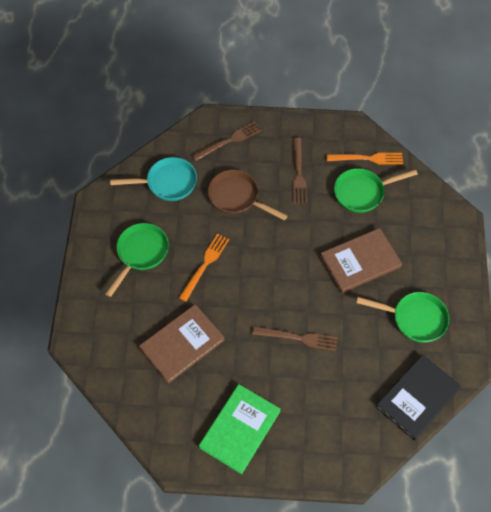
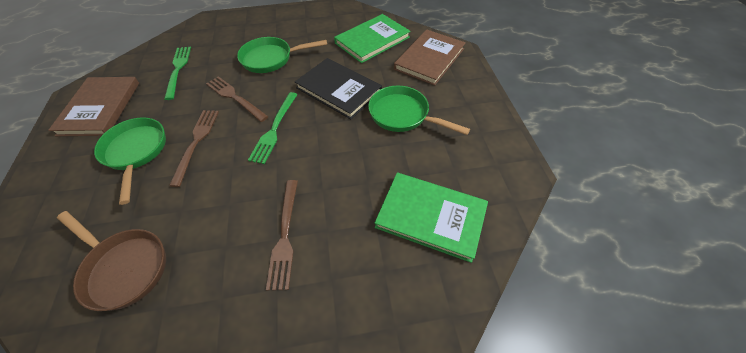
green book: 1 -> 2
green fork: 0 -> 2
orange fork: 2 -> 0
turquoise pan: 1 -> 0

